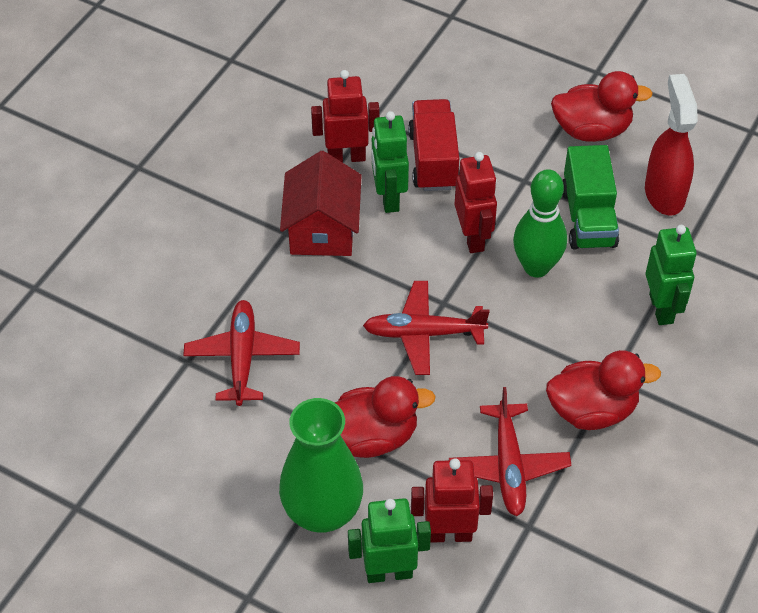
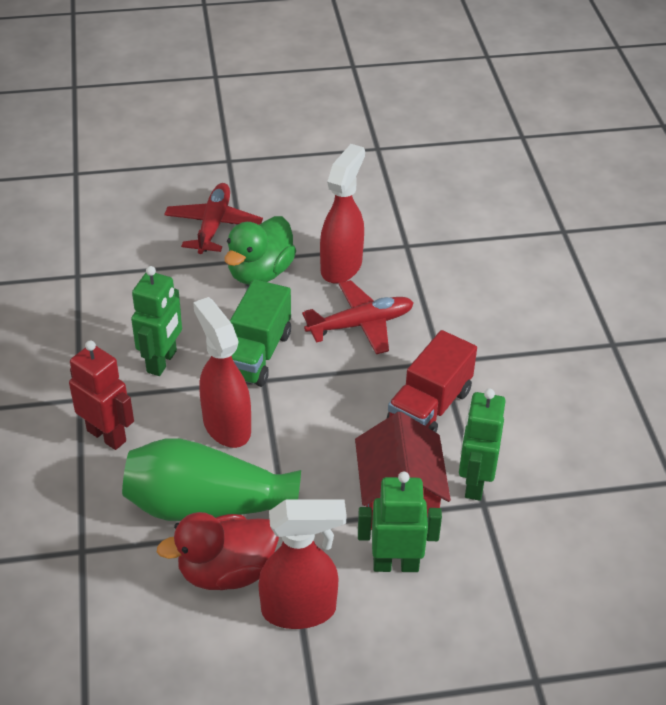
green bowling pin: 1 -> 0
green duck: 0 -> 1
red duck: 3 -> 1
red plane: 3 -> 2
red robot: 3 -> 1
red spray bottle: 1 -> 3

